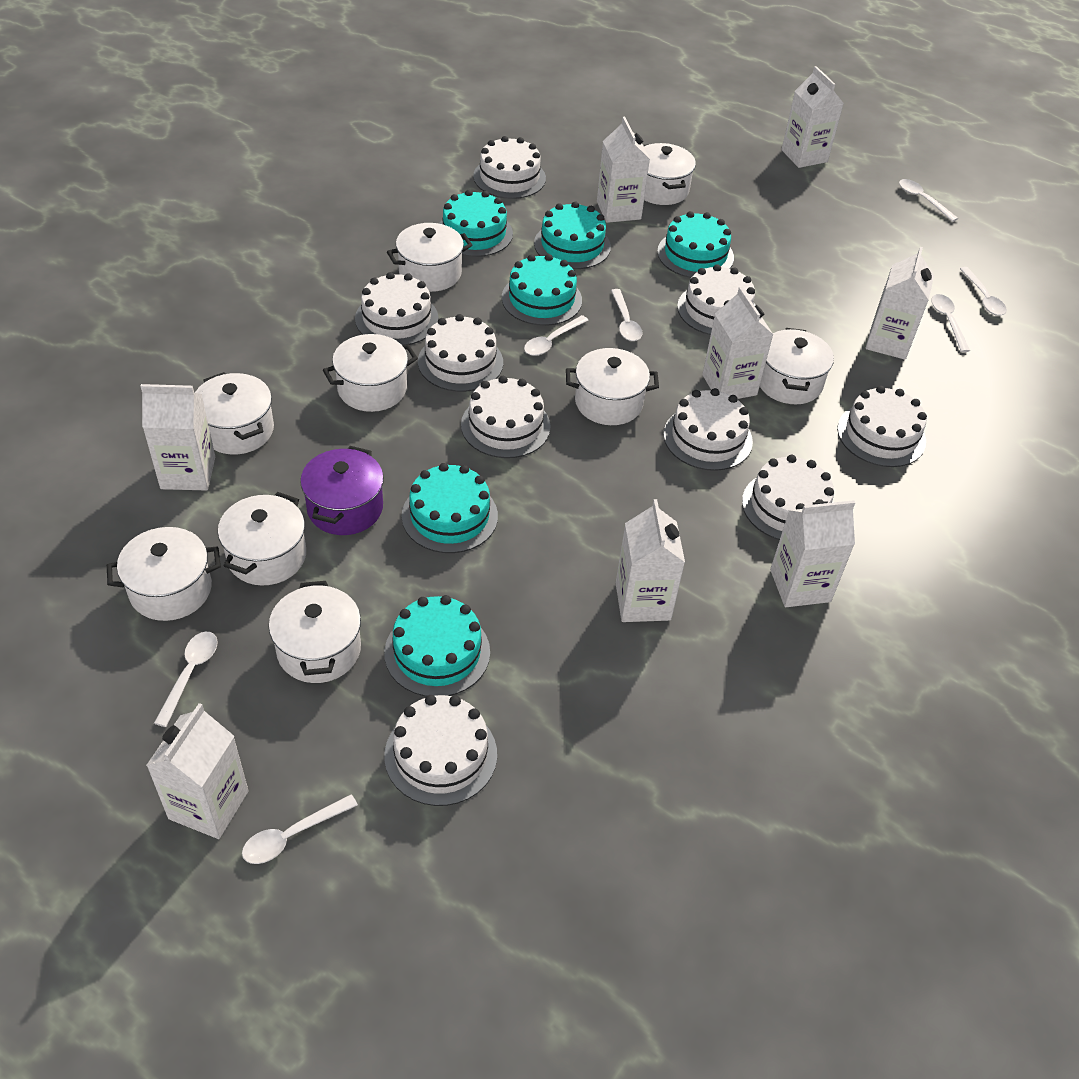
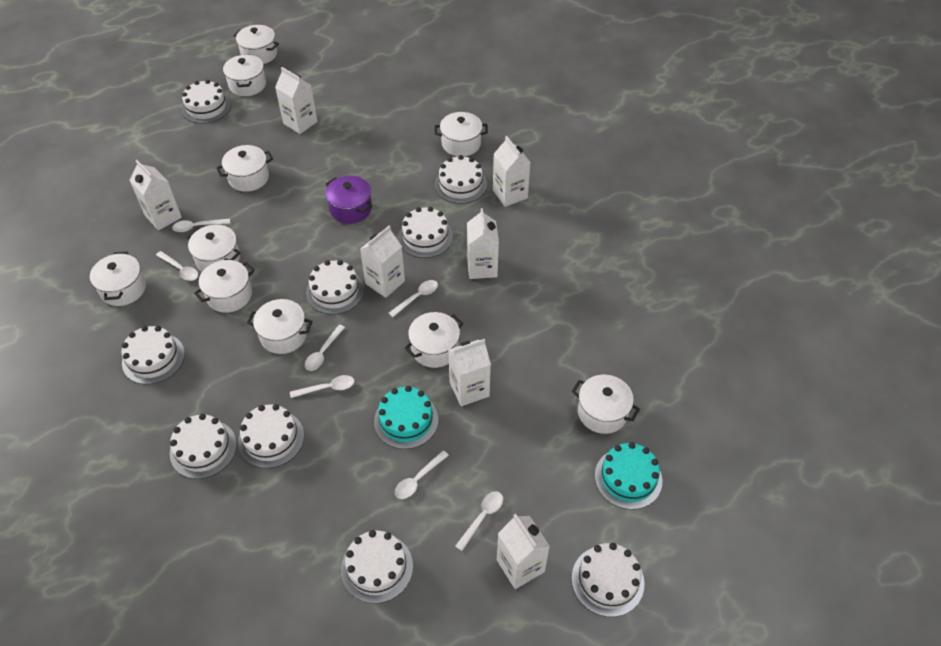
turquoise cake: 6 -> 2
white carton: 8 -> 7
white pot: 9 -> 10

